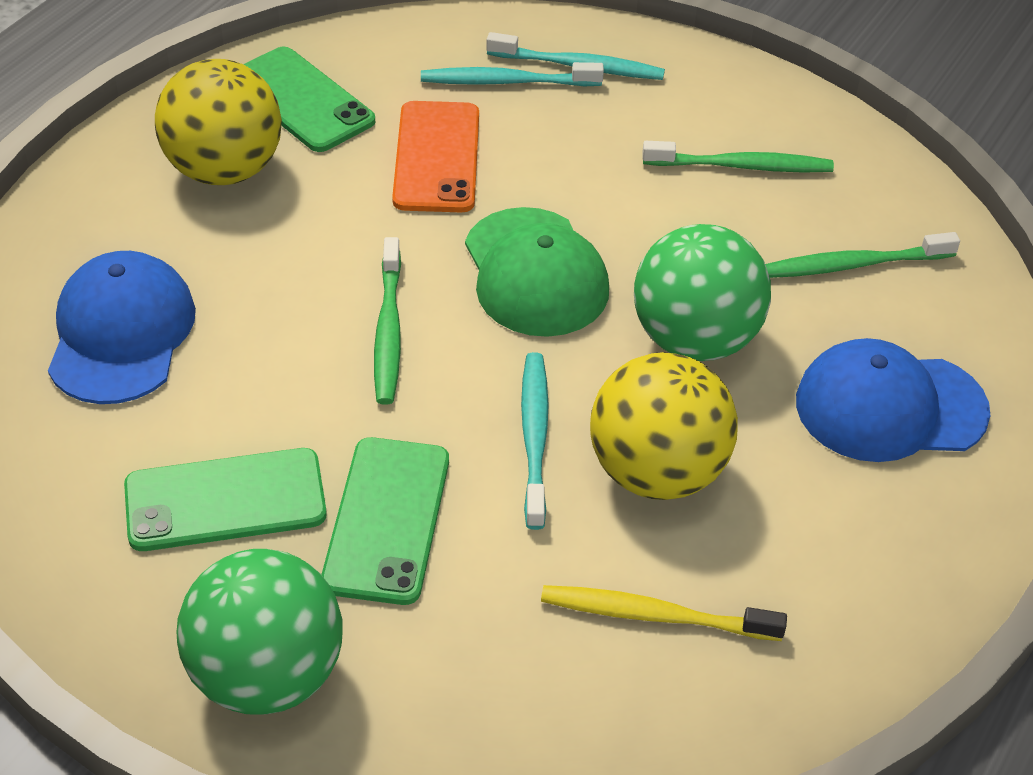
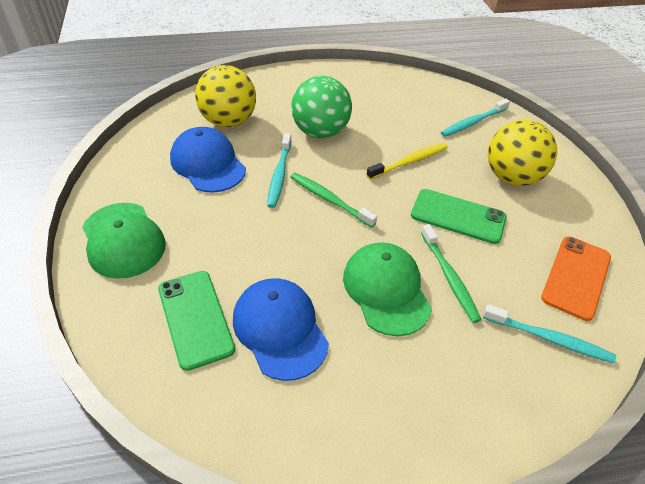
green ball: 2 -> 1
green cap: 1 -> 2
green phone: 3 -> 2
green toothbrush: 3 -> 2

